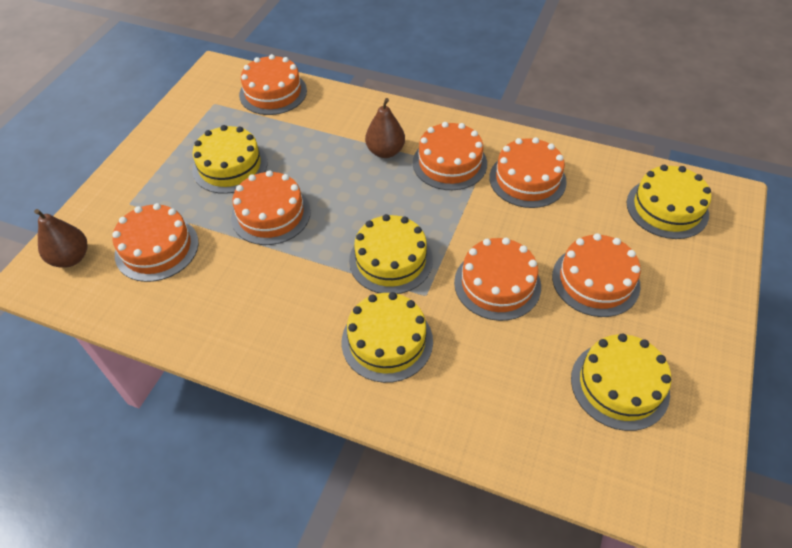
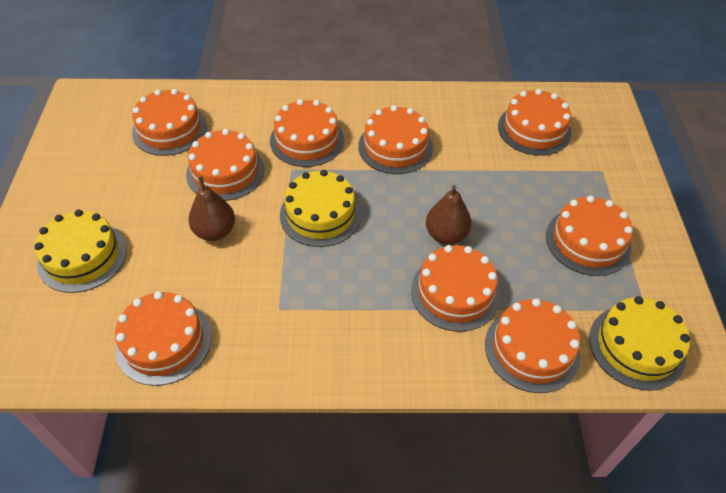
orange cake: 7 -> 9
yellow cake: 5 -> 3

